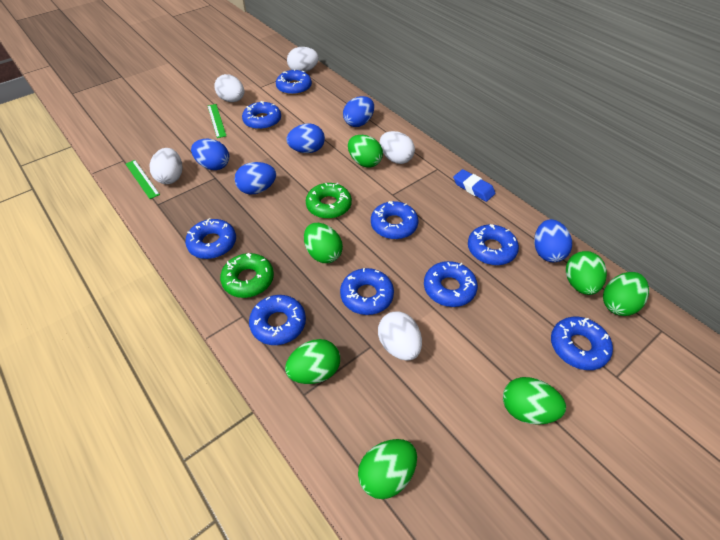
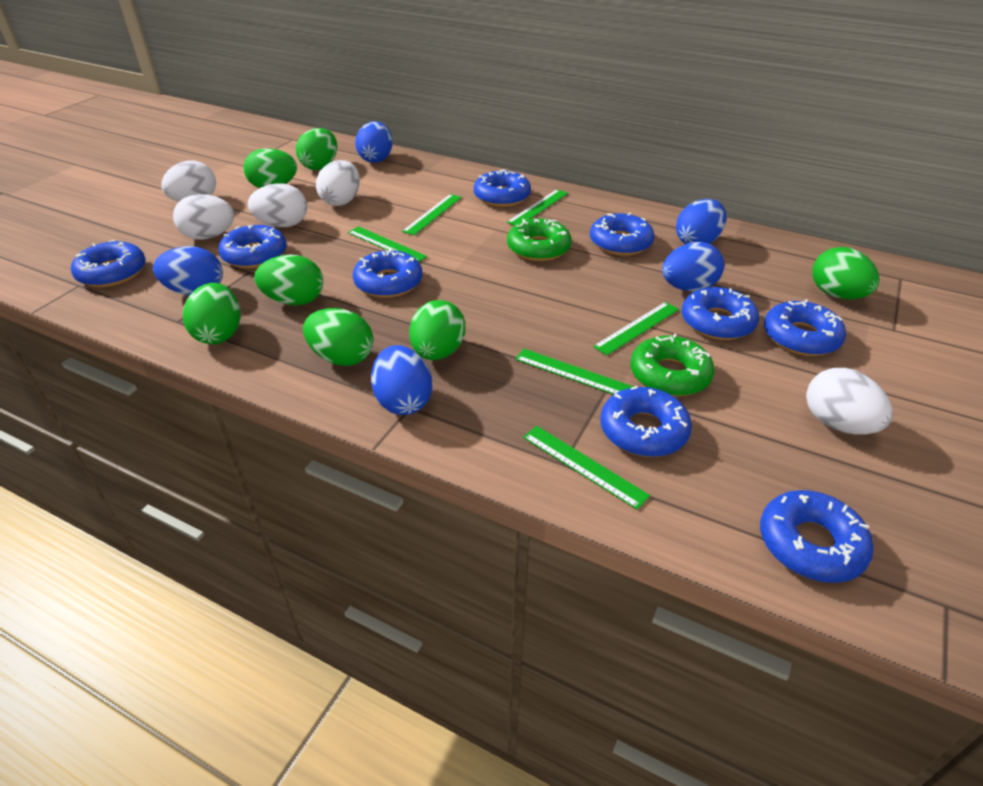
blue eraser: 1 -> 0
green ruler: 2 -> 6

